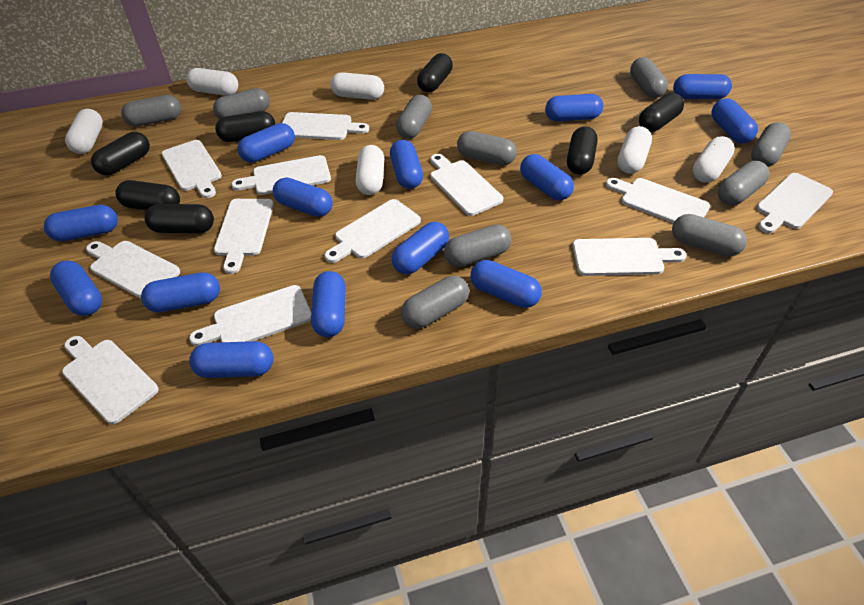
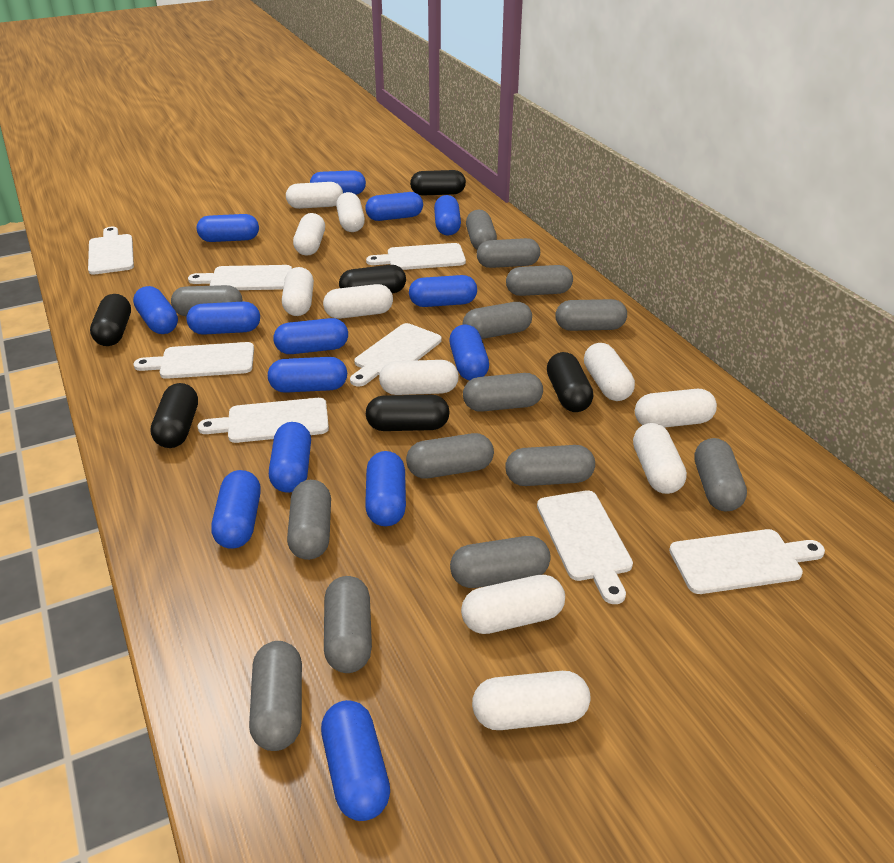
black capsule: 7 -> 6
grey capsule: 10 -> 14
white capsule: 6 -> 11
white cutting board: 12 -> 8

